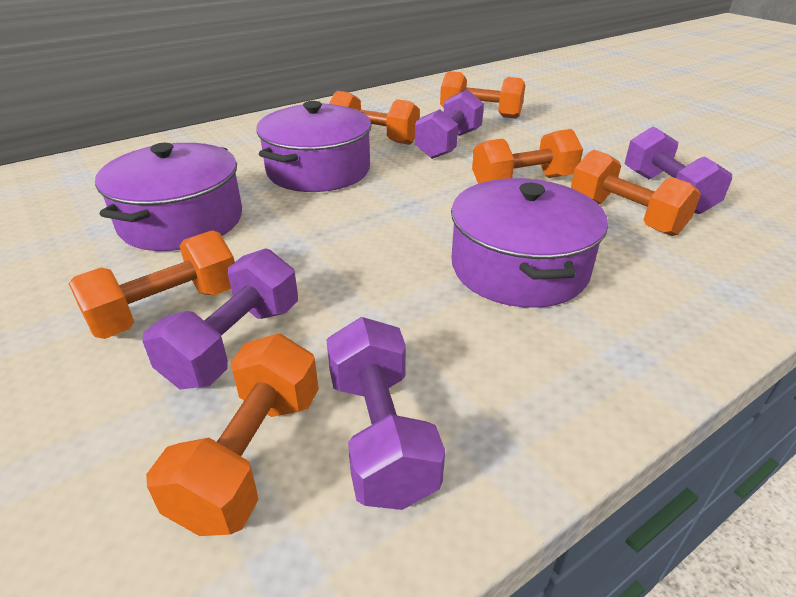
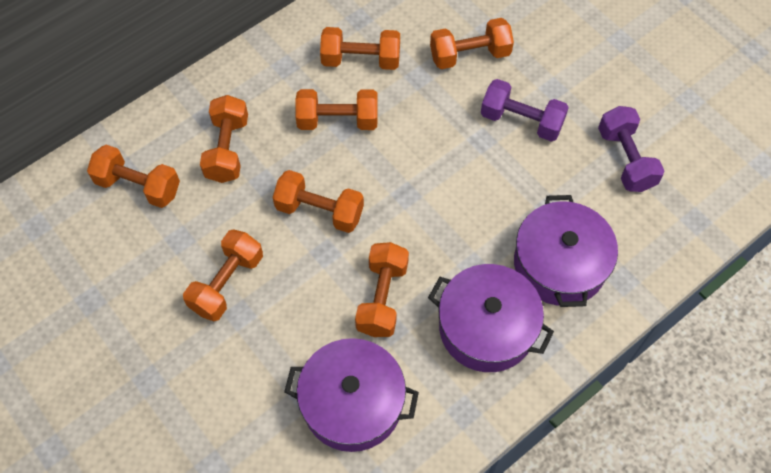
orange dumbbell: 6 -> 8
purple dumbbell: 4 -> 2

